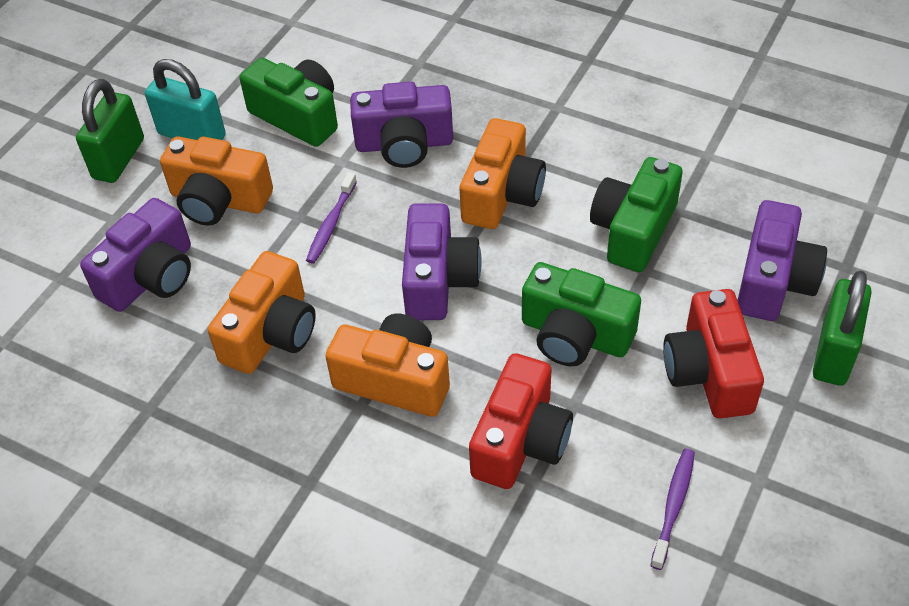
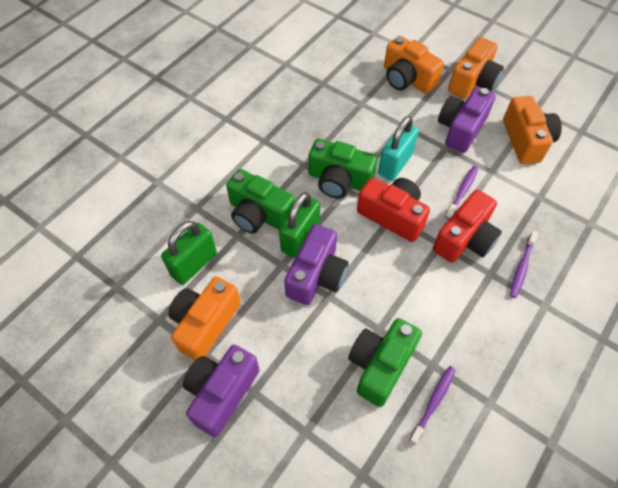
purple camera: 4 -> 3
purple toothbrush: 2 -> 3

